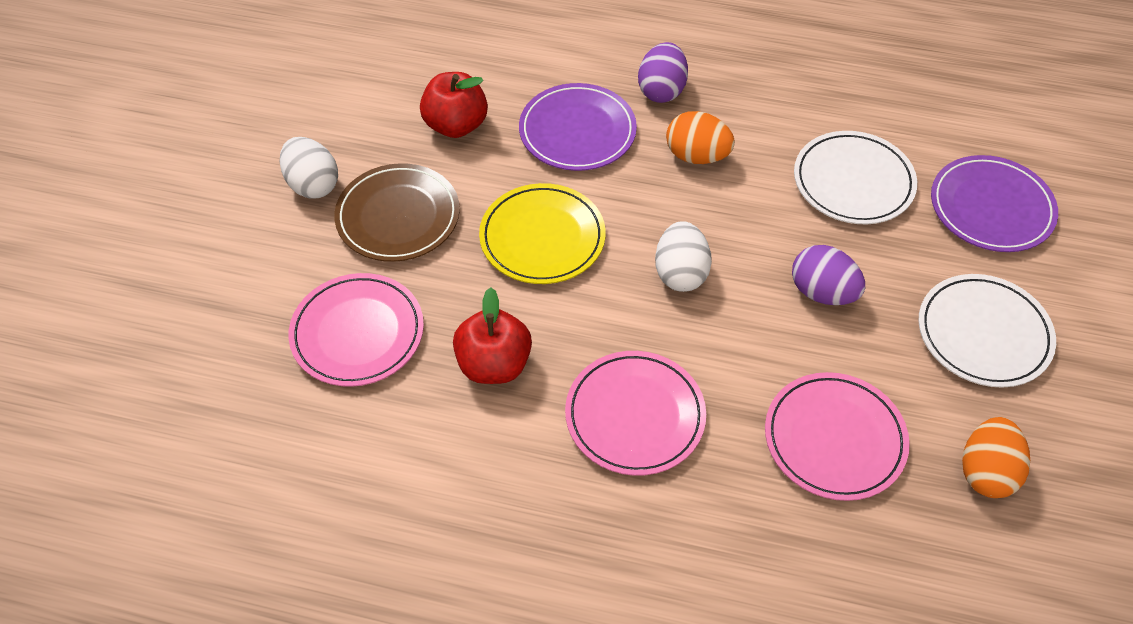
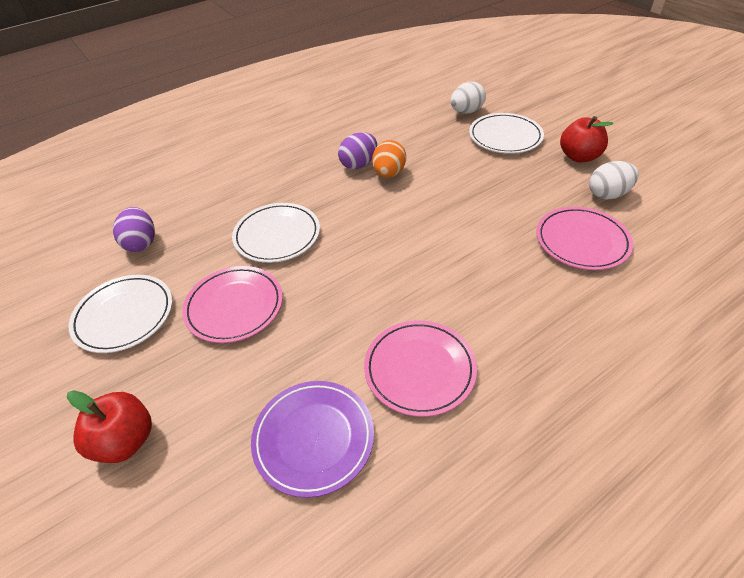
brown plate: 1 -> 0
orange egg: 2 -> 1
purple plate: 2 -> 1
white plate: 2 -> 3
yellow plate: 1 -> 0

